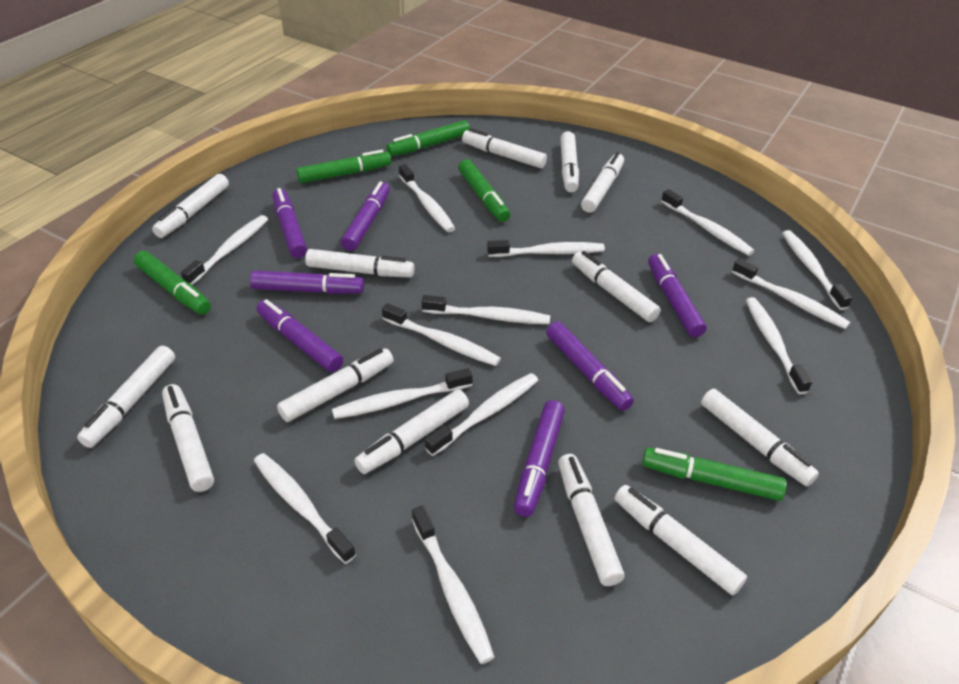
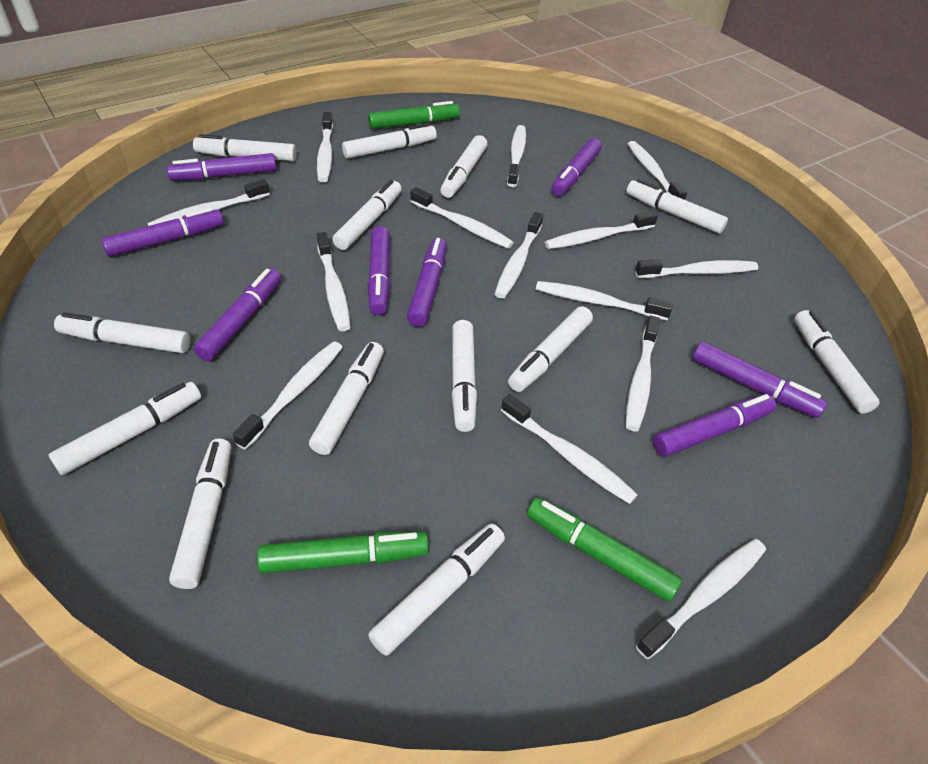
green marker: 5 -> 3
purple marker: 7 -> 8
white toothbrush: 13 -> 14

